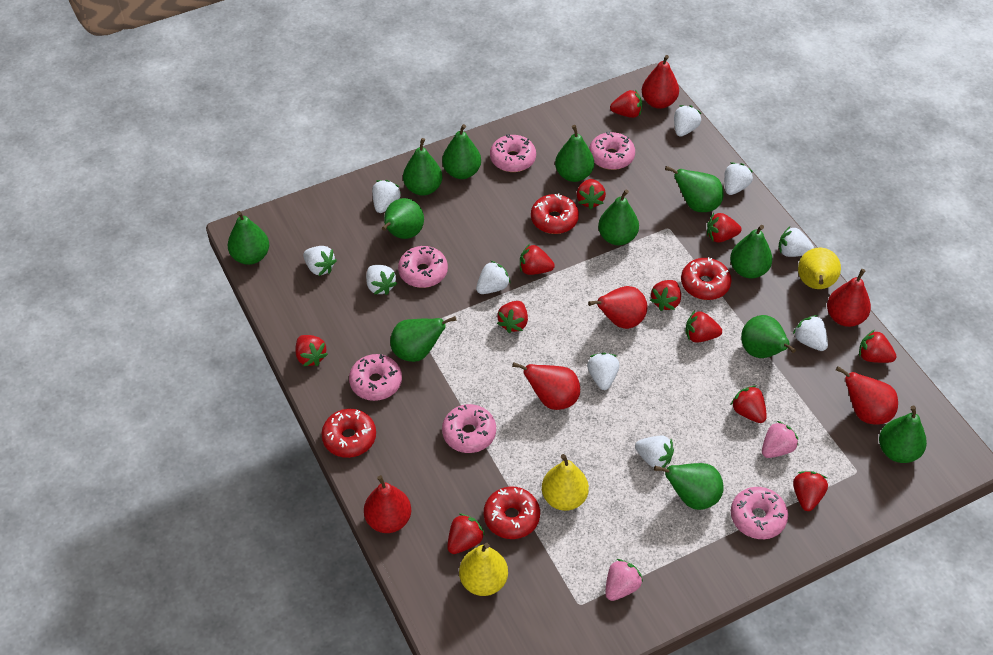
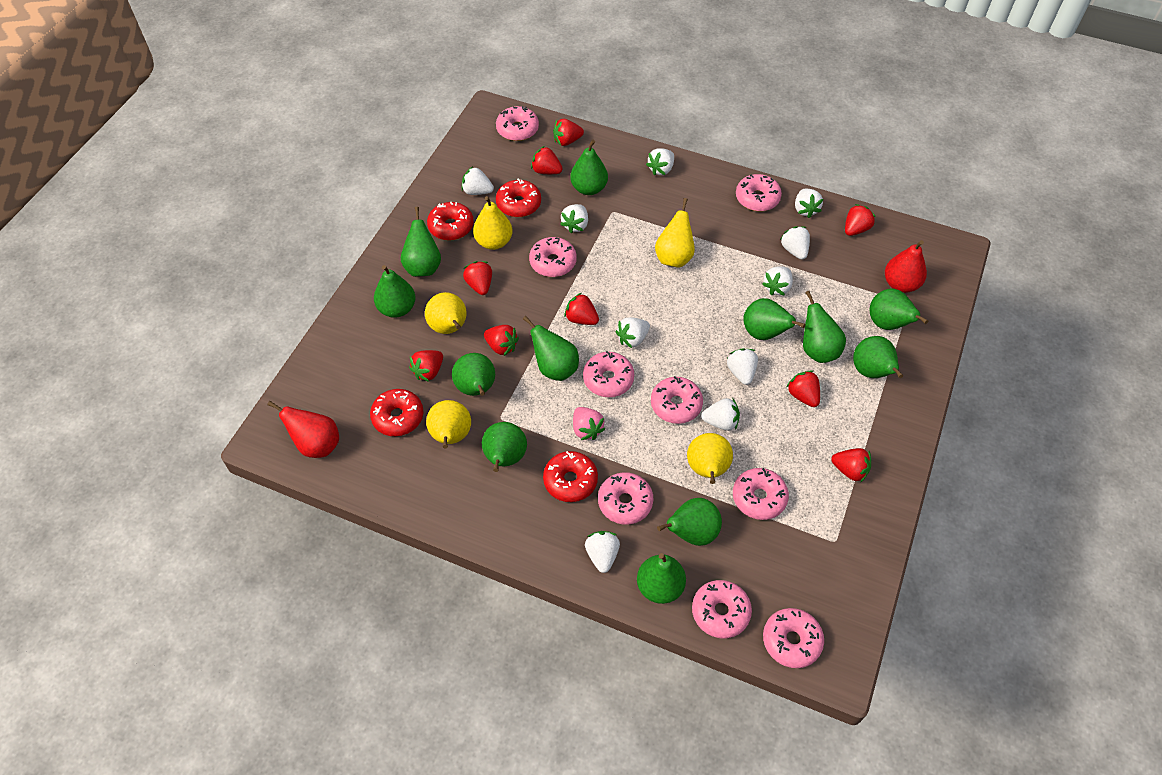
pink donut: 6 -> 9
pink strawberry: 2 -> 1
red pear: 6 -> 2
red strawberry: 12 -> 9
yellow pear: 3 -> 5

